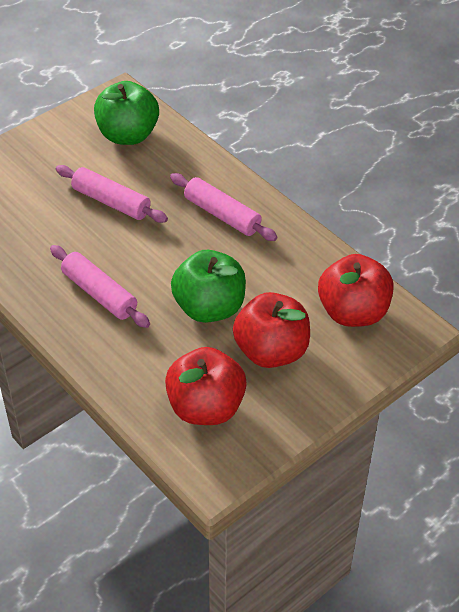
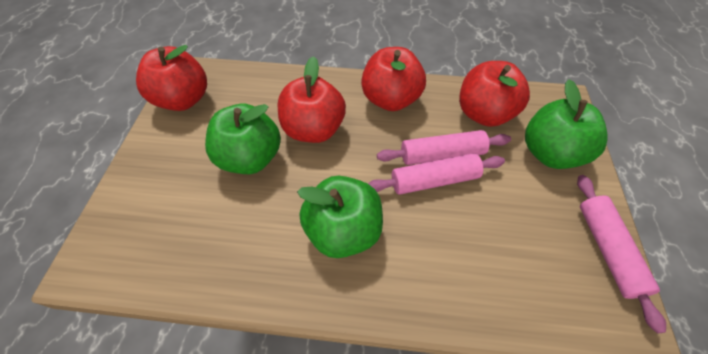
green apple: 2 -> 3
red apple: 3 -> 4

